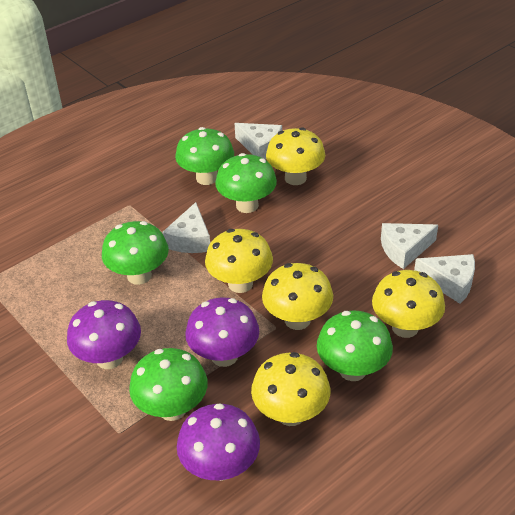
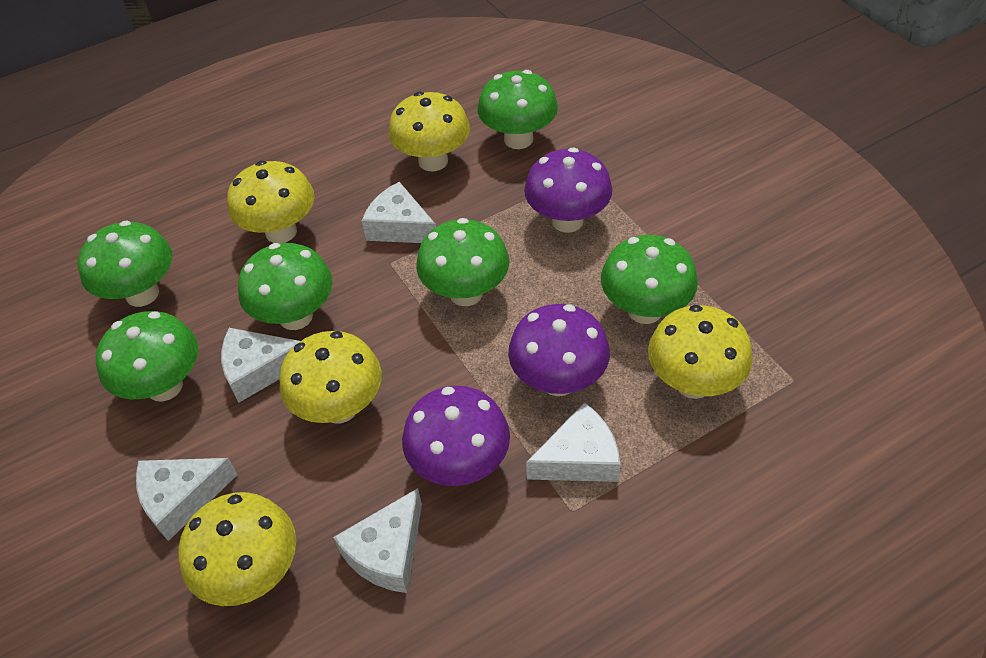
green mushroom: 5 -> 6
white cheese: 4 -> 5

